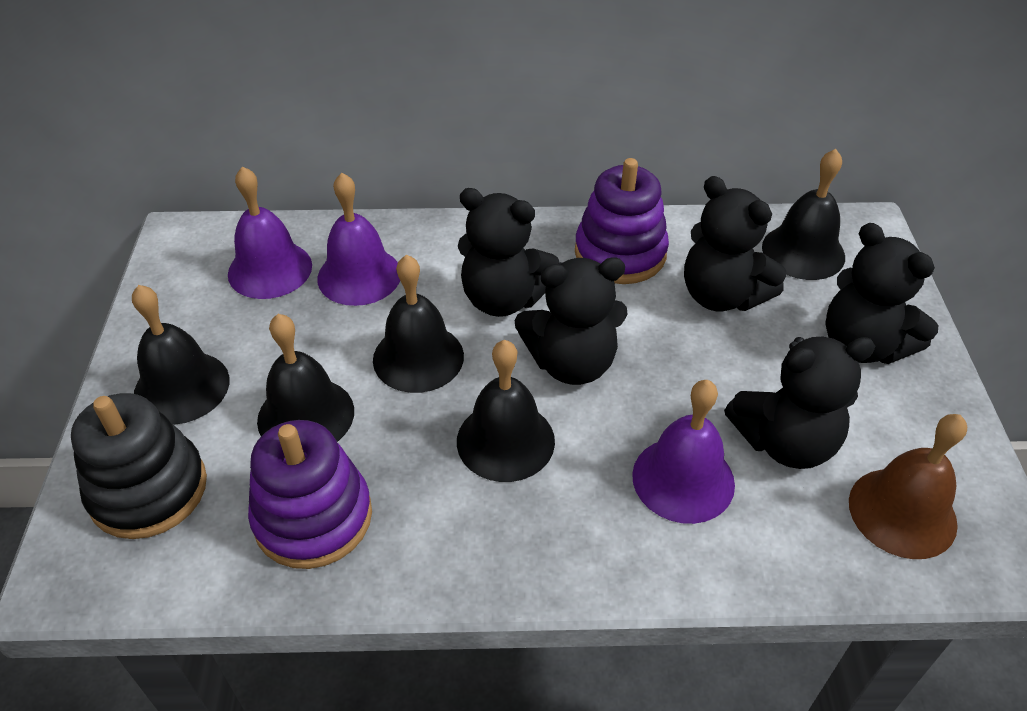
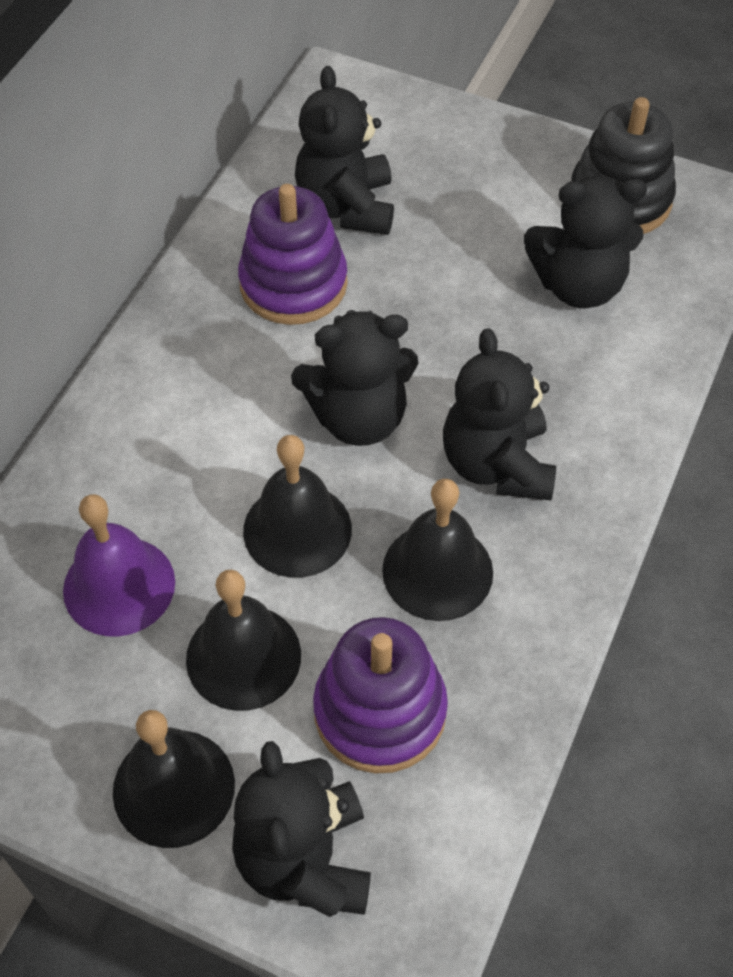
black bell: 5 -> 4
brown bell: 1 -> 0
purple bell: 3 -> 1

